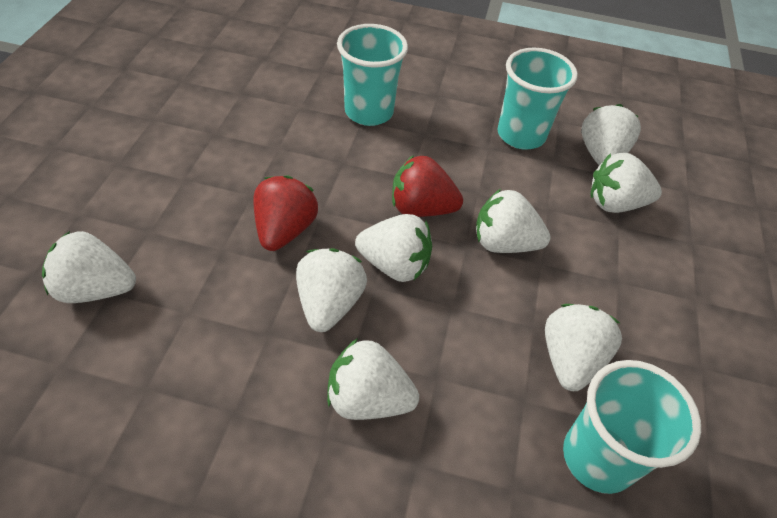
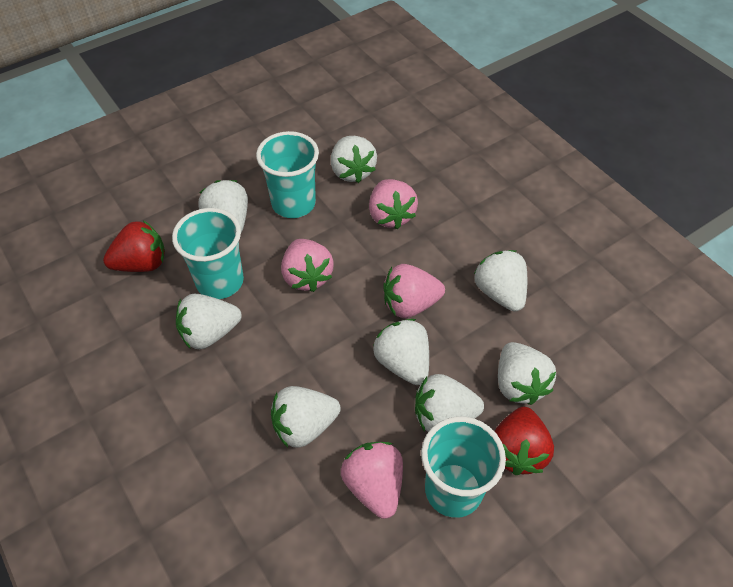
pink strawberry: 0 -> 4

